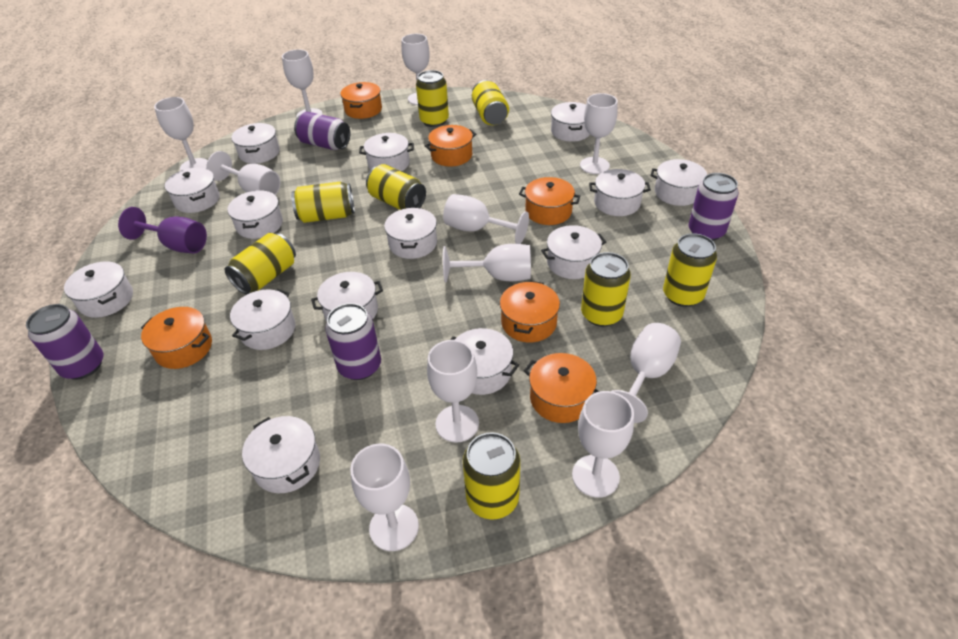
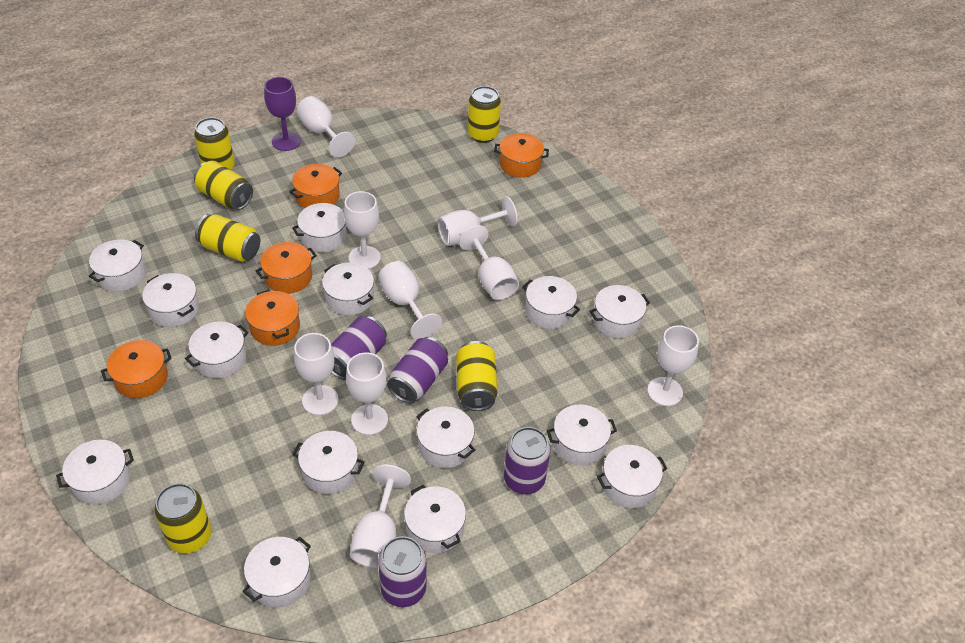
orange pot: 6 -> 5
white goblet: 11 -> 9
yellow can: 8 -> 6

